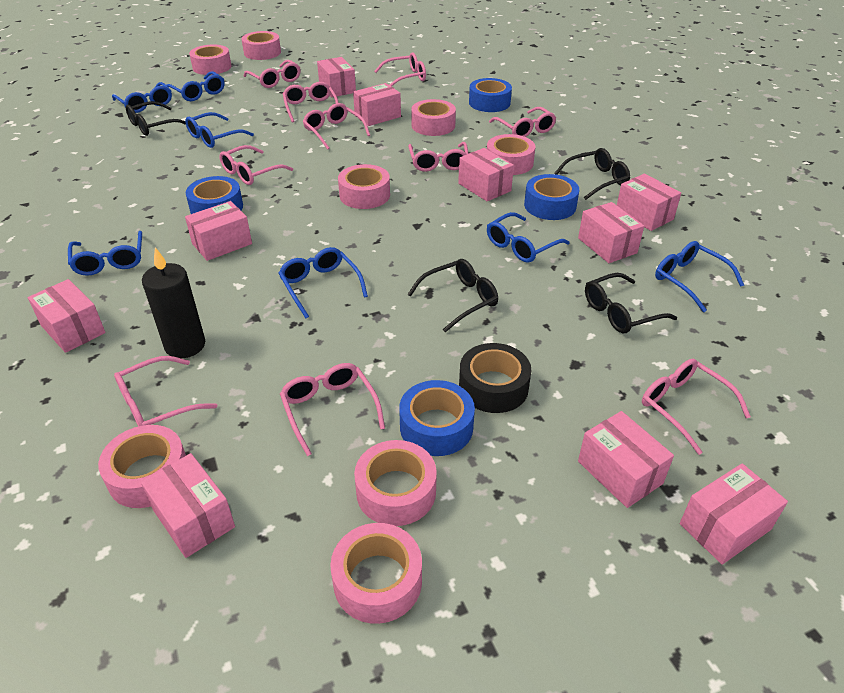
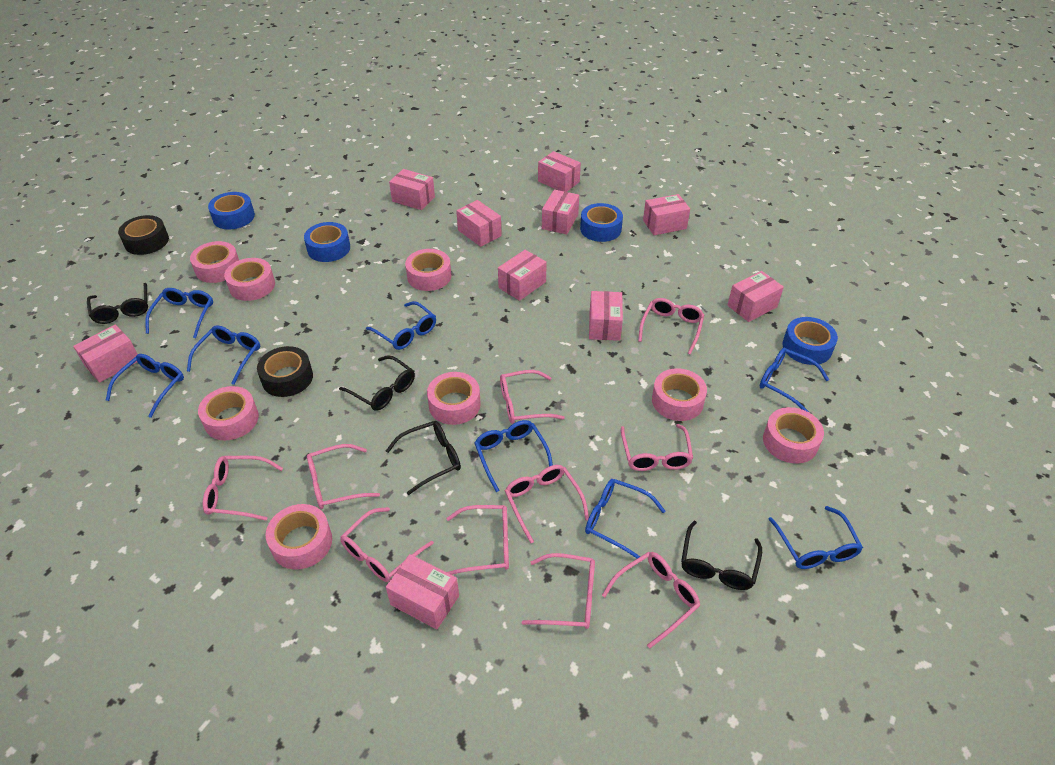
black candle: 1 -> 0
black tape: 1 -> 2
blue glasses: 7 -> 8

